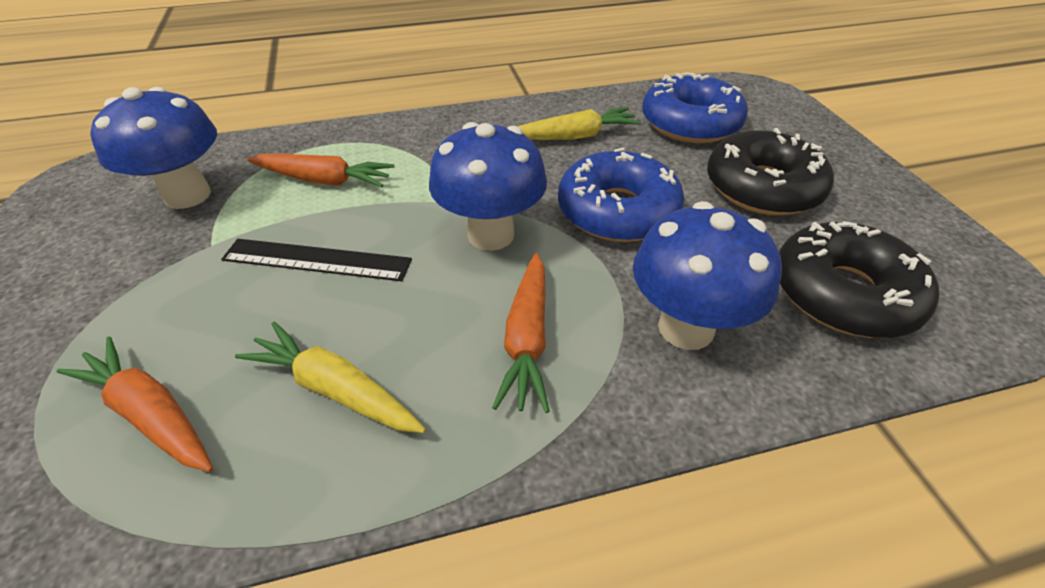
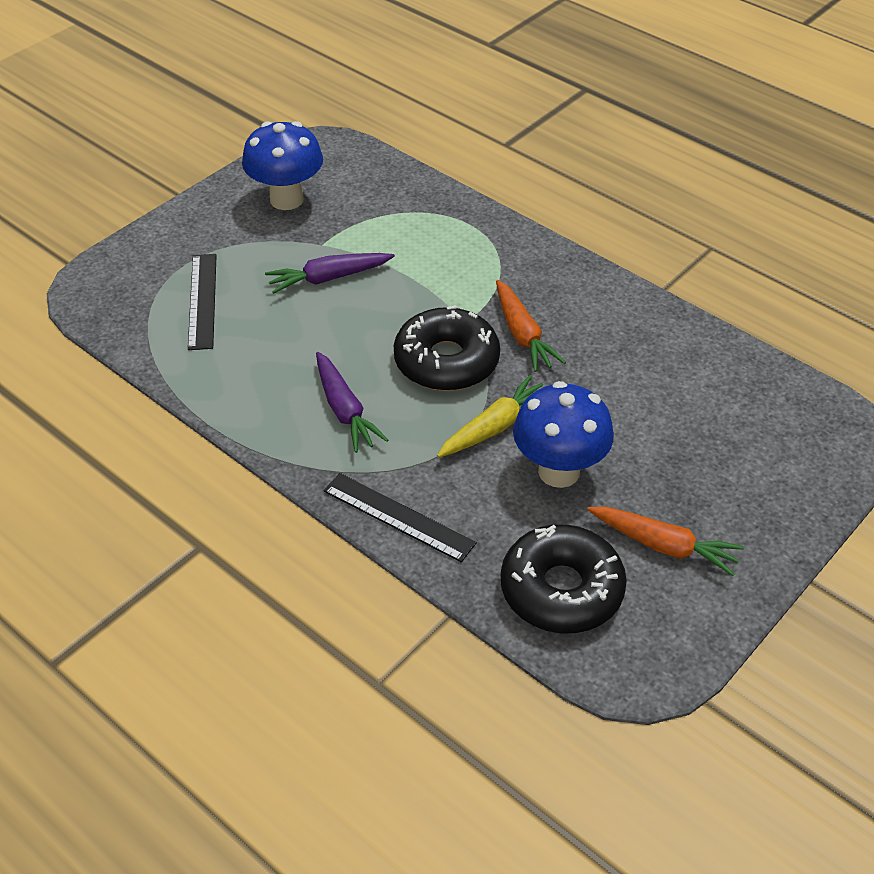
black ruler: 1 -> 2
blue donut: 2 -> 0
blue mushroom: 3 -> 2
orange carrot: 3 -> 2
purple carrot: 0 -> 2
yellow carrot: 2 -> 1

